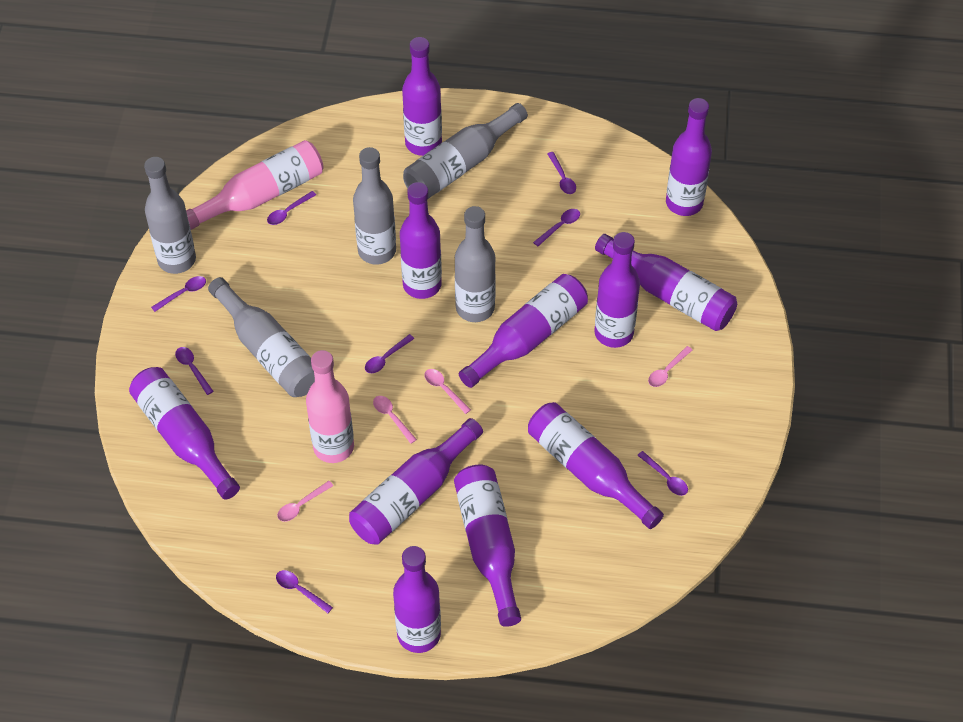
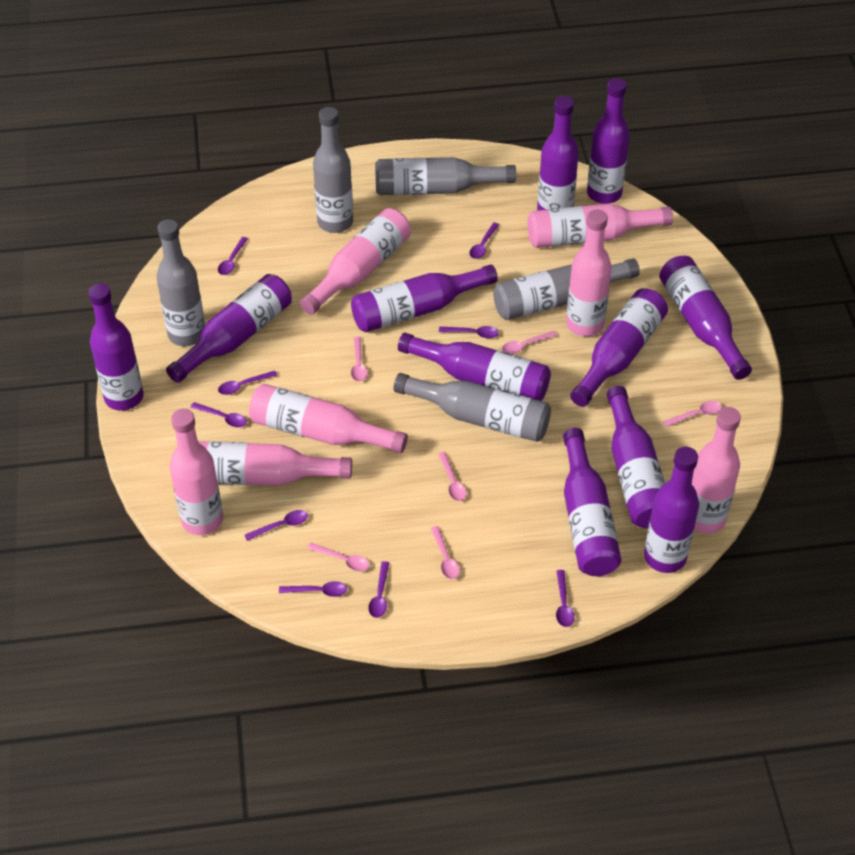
pink bottle: 2 -> 7
pink spoon: 4 -> 6
purple spoon: 8 -> 9

